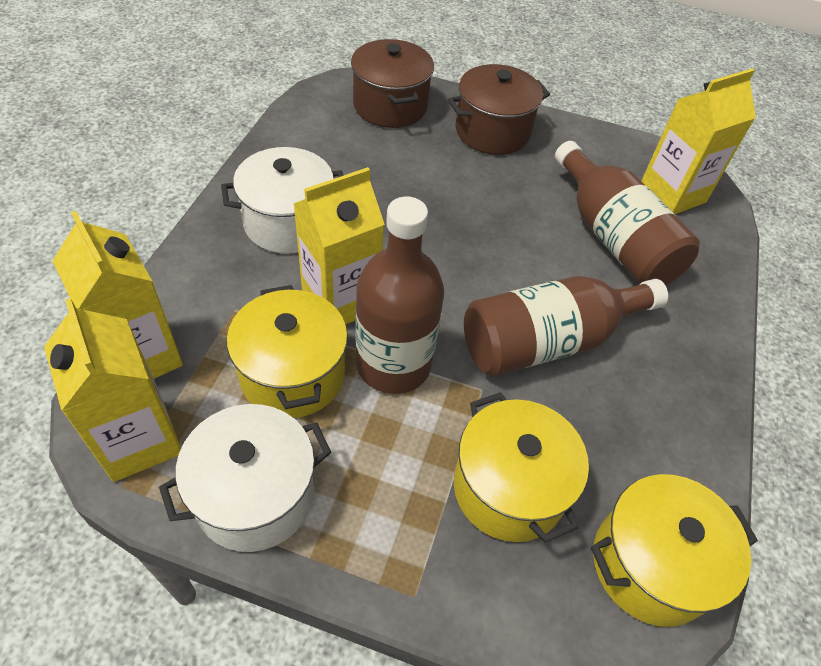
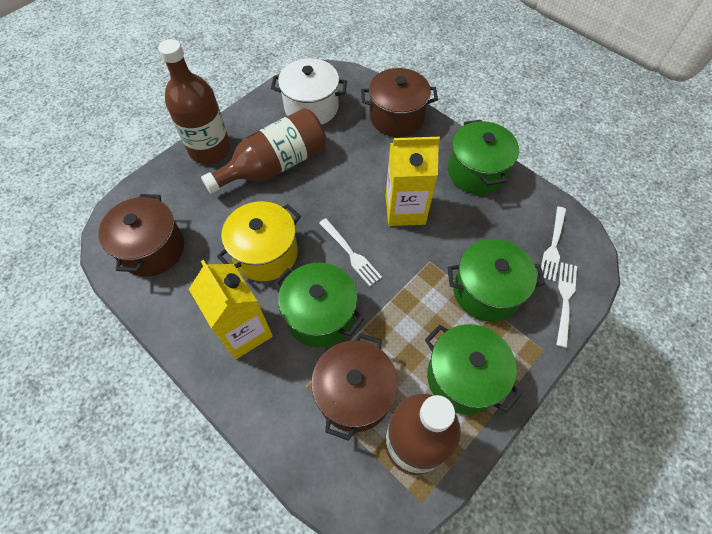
brown pot: 2 -> 3
green pot: 0 -> 4
white fork: 0 -> 3
white pot: 2 -> 1
yellow carton: 4 -> 2
yellow pot: 3 -> 1

